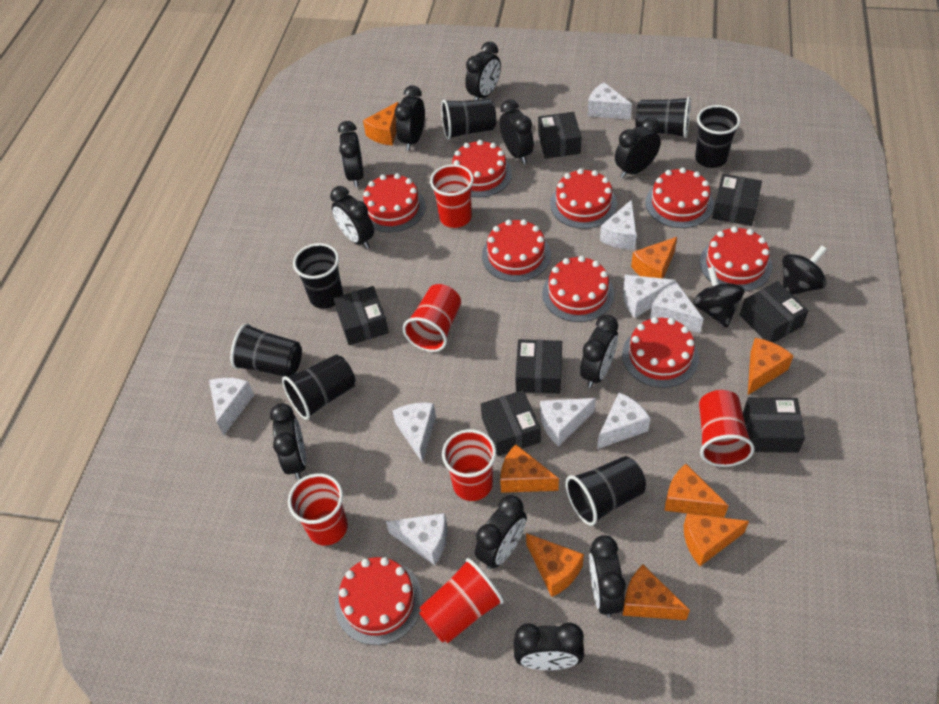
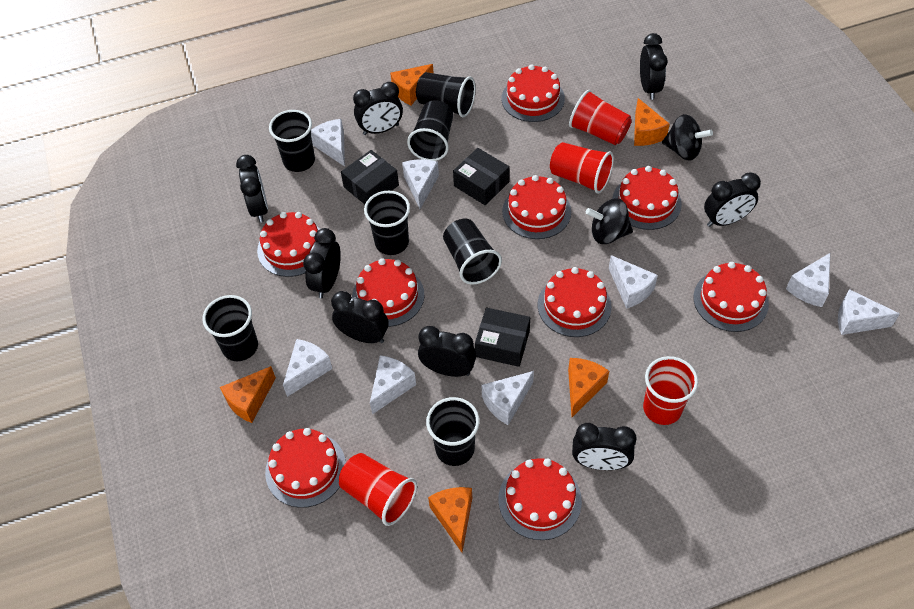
black box: 7 -> 3
black clock: 11 -> 8
orange cheese: 8 -> 5
red cup: 6 -> 4
white cheese: 9 -> 8

